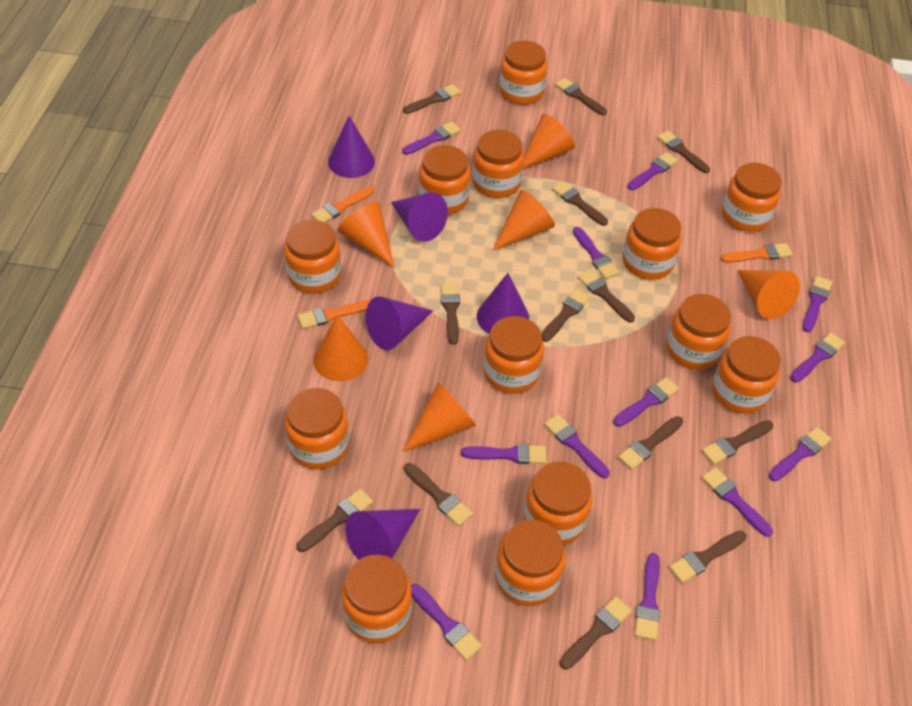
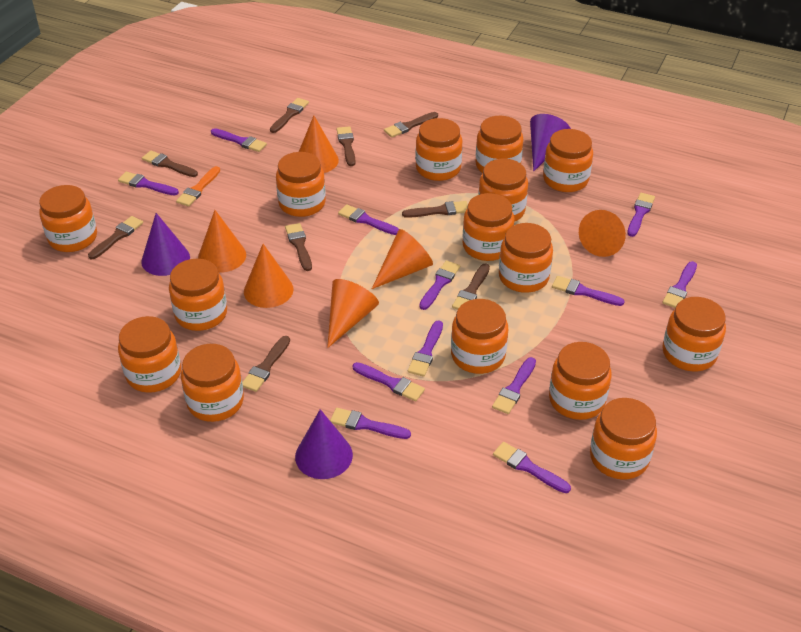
brown brush: 13 -> 9
orange brush: 3 -> 1
orange jar: 13 -> 15
purple cone: 5 -> 3

